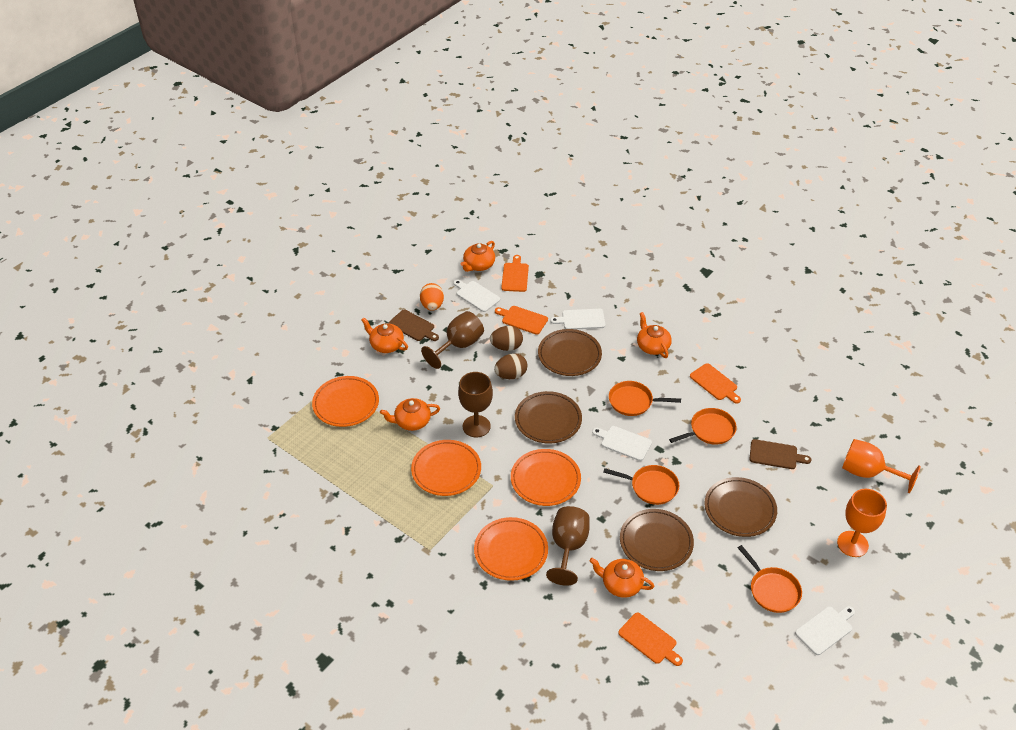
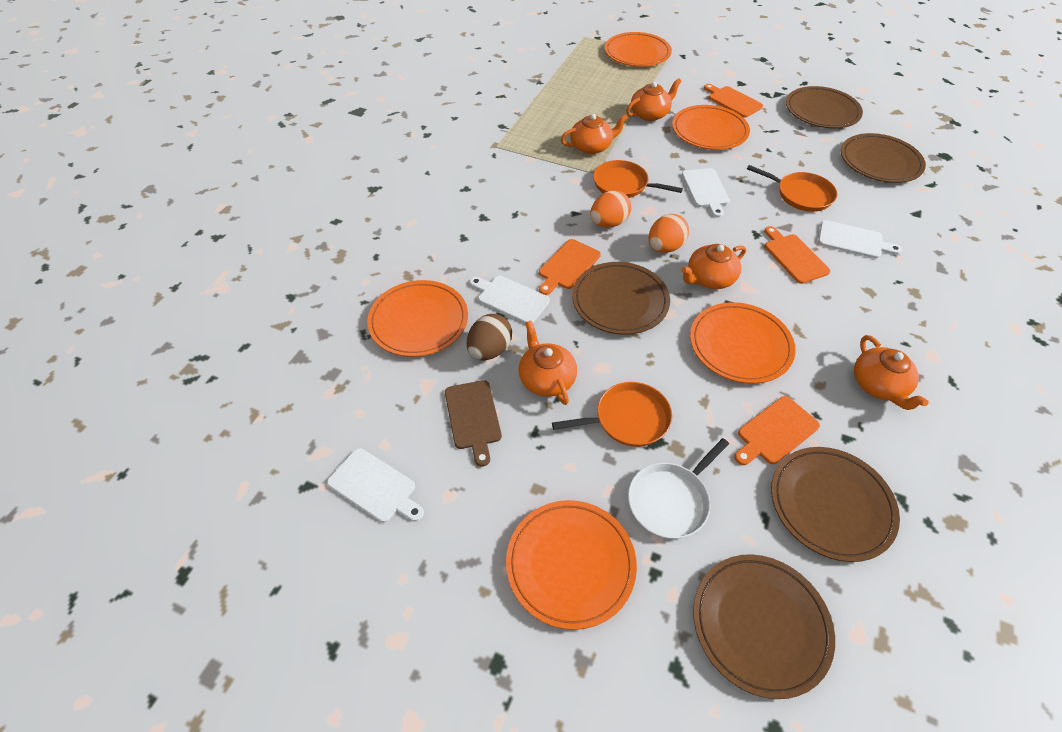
brown cutting board: 2 -> 1
brown egg: 2 -> 1
brown goblet: 3 -> 0
brown plate: 4 -> 5
orange egg: 1 -> 2
orange goblet: 2 -> 0
orange pan: 4 -> 3
orange plate: 4 -> 5
white pan: 0 -> 1

